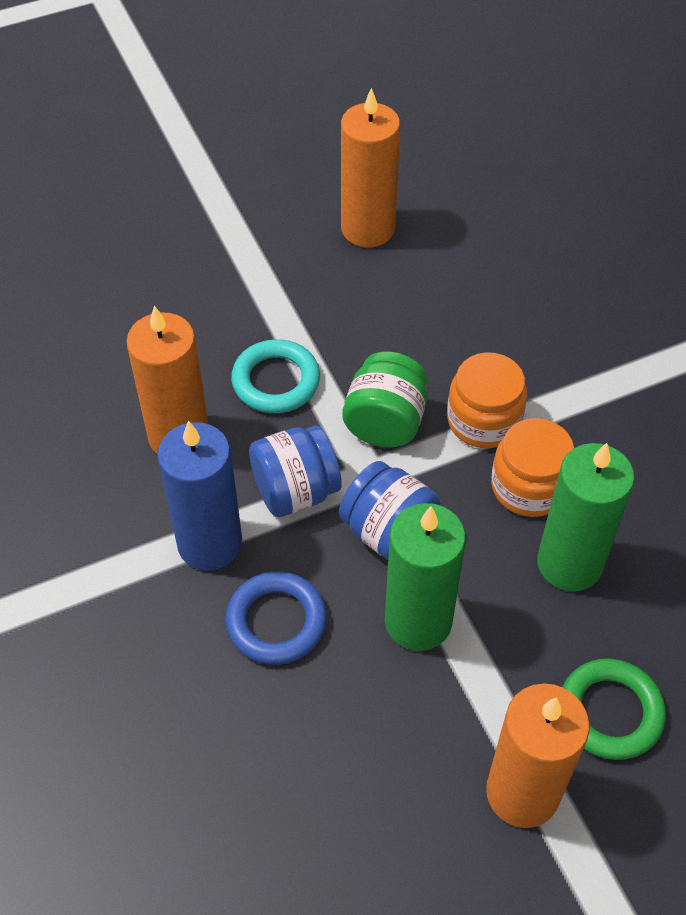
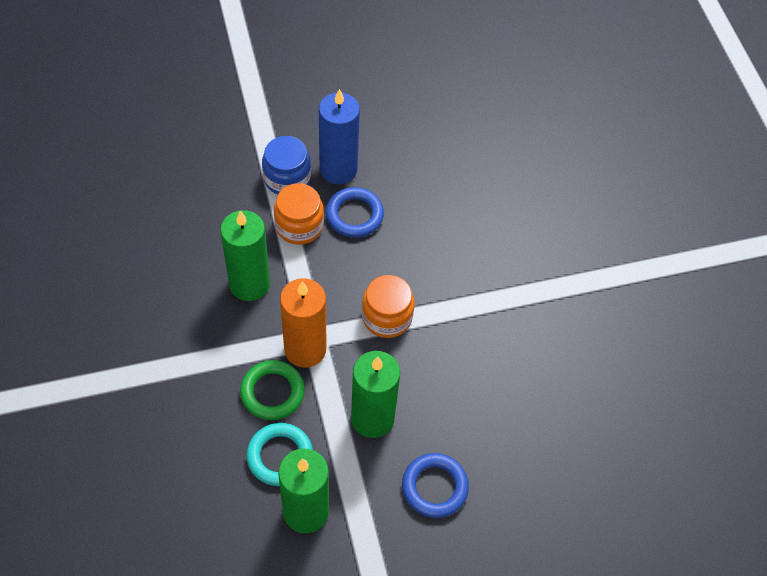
blue jar: 2 -> 1
blue ring: 1 -> 2
green candle: 2 -> 3
green jar: 1 -> 0
orange candle: 3 -> 1

